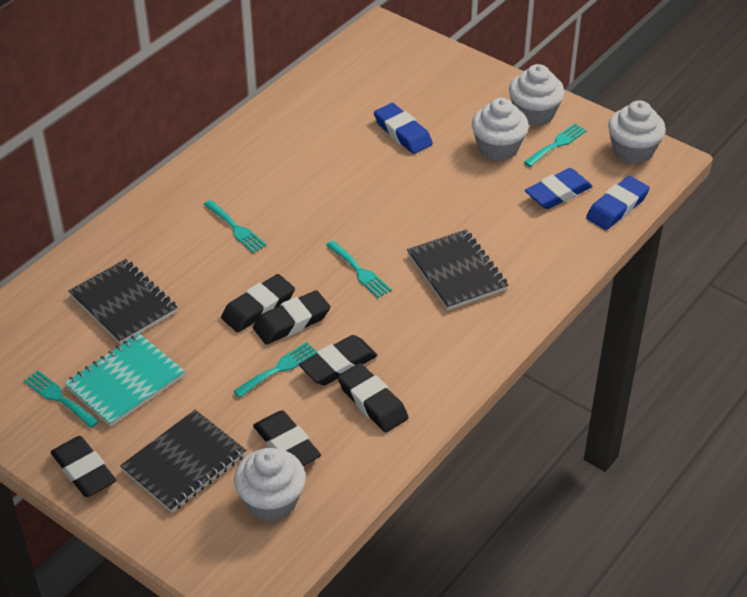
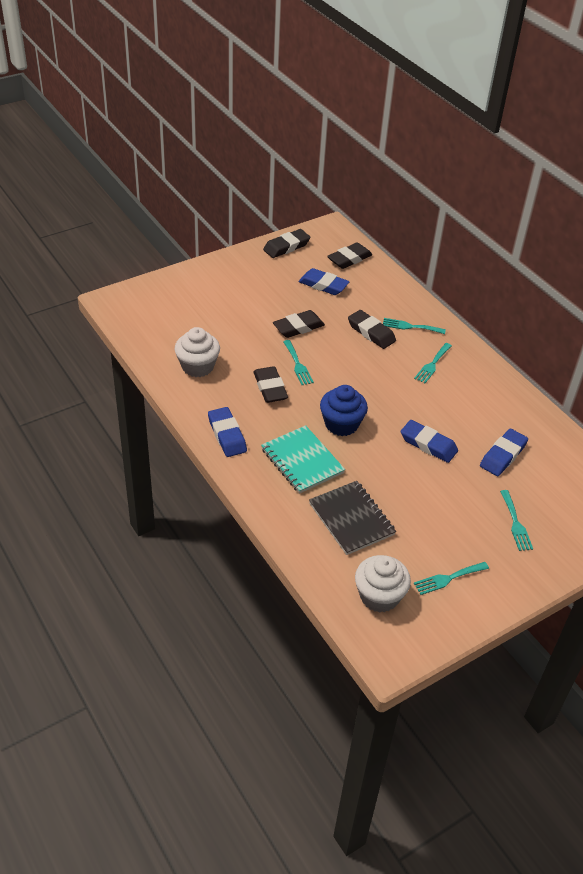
black eraser: 6 -> 5
black notebook: 3 -> 1
blue cupcake: 0 -> 1
blue eraser: 3 -> 4
white cupcake: 4 -> 2

